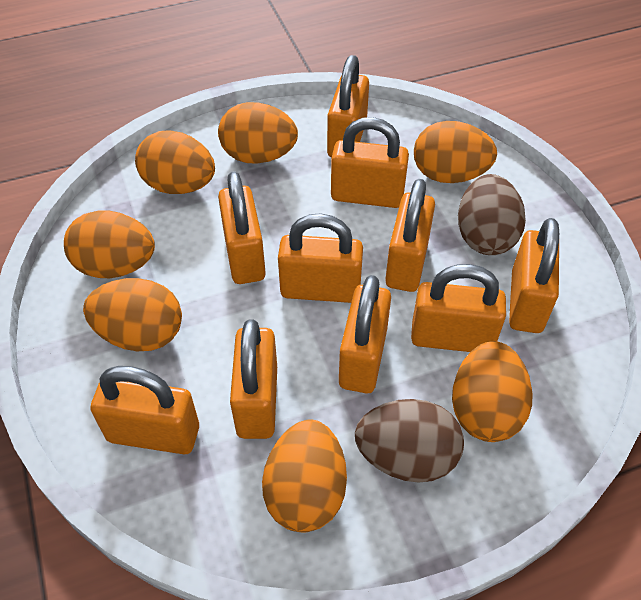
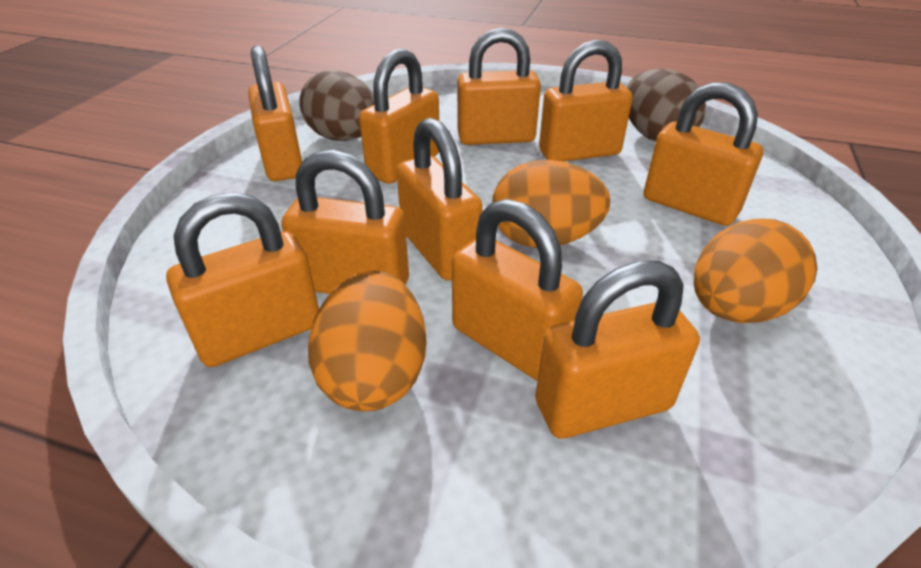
orange egg: 7 -> 3

